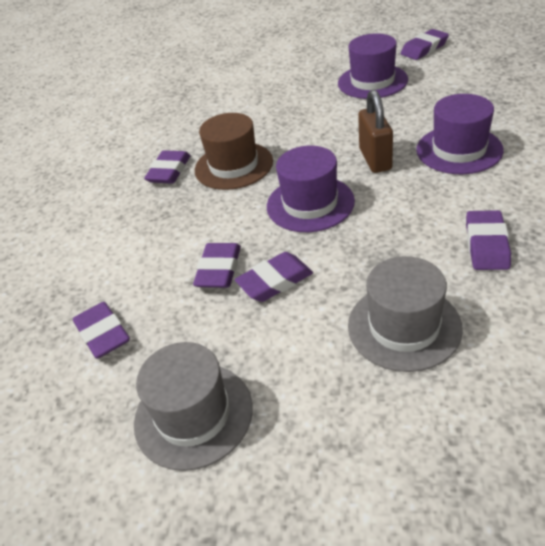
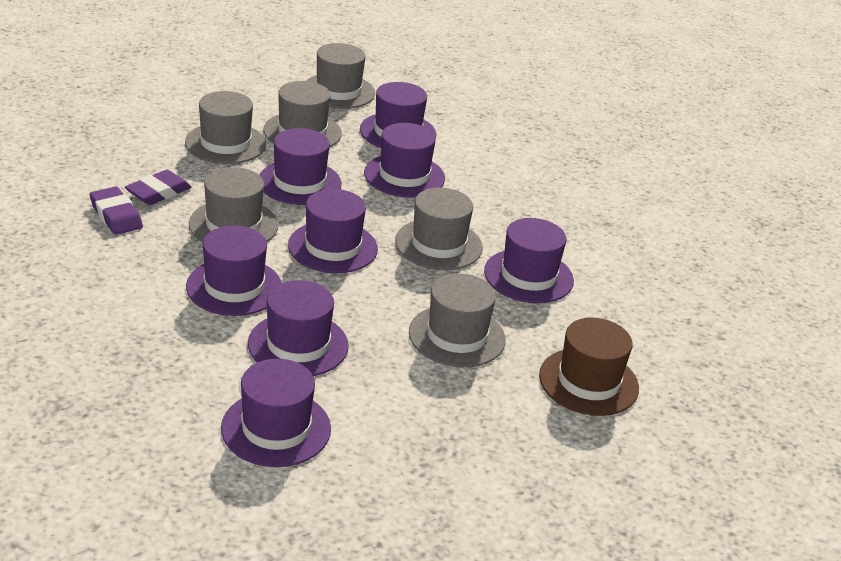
brown padlock: 1 -> 0
grey hat: 2 -> 6
purple eraser: 6 -> 2
purple hat: 3 -> 8

